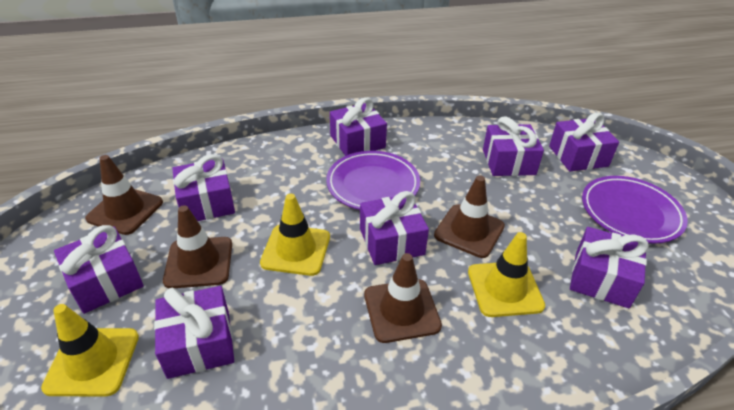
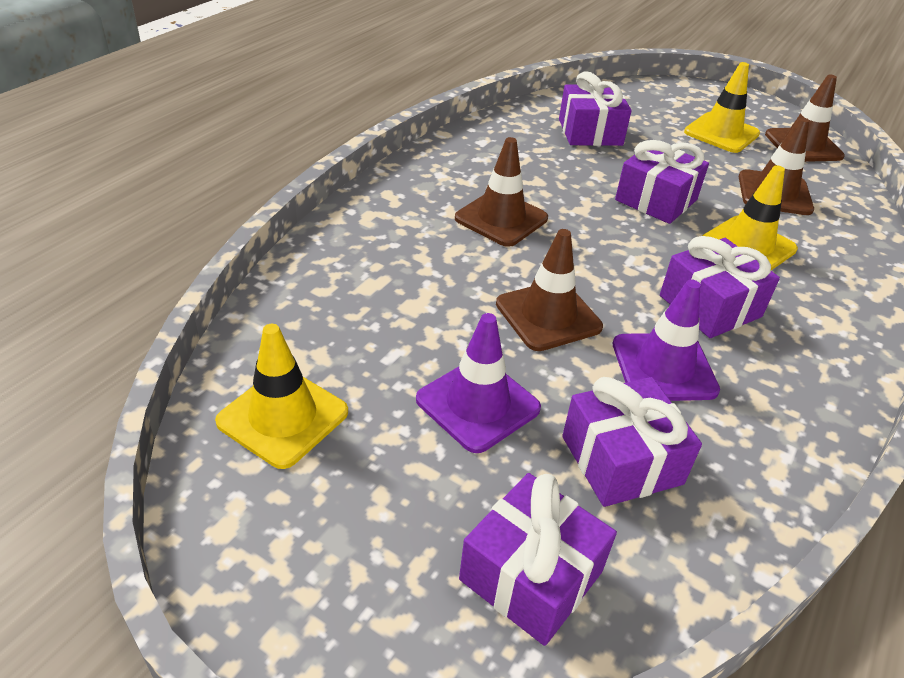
purple gift: 8 -> 5
purple plate: 2 -> 0
purple traffic cone: 0 -> 2

